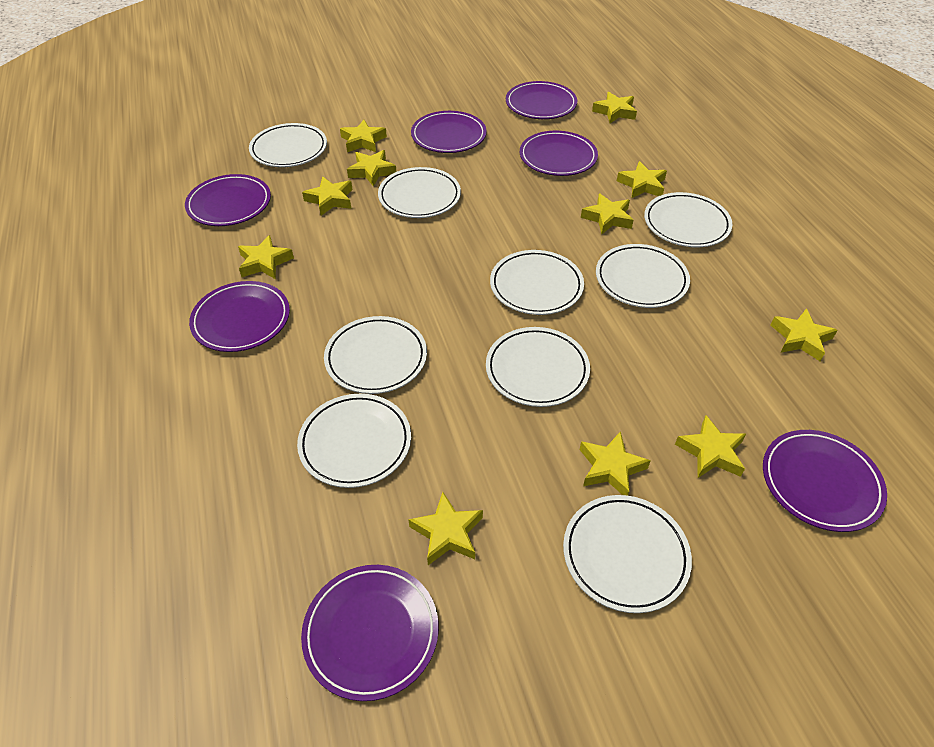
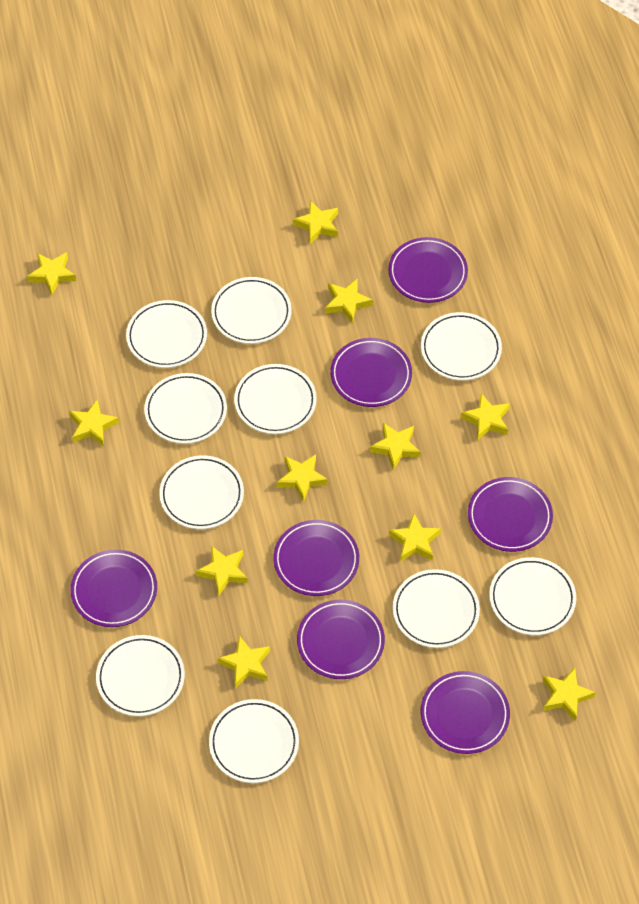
white plate: 9 -> 10

